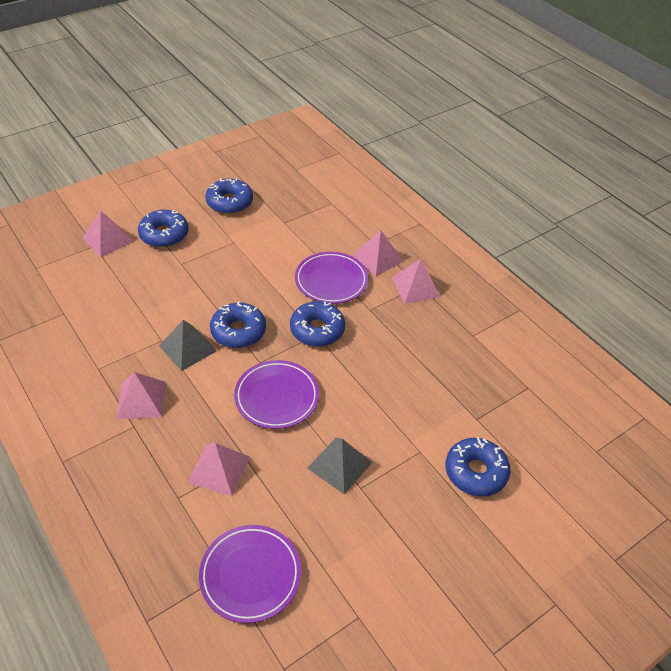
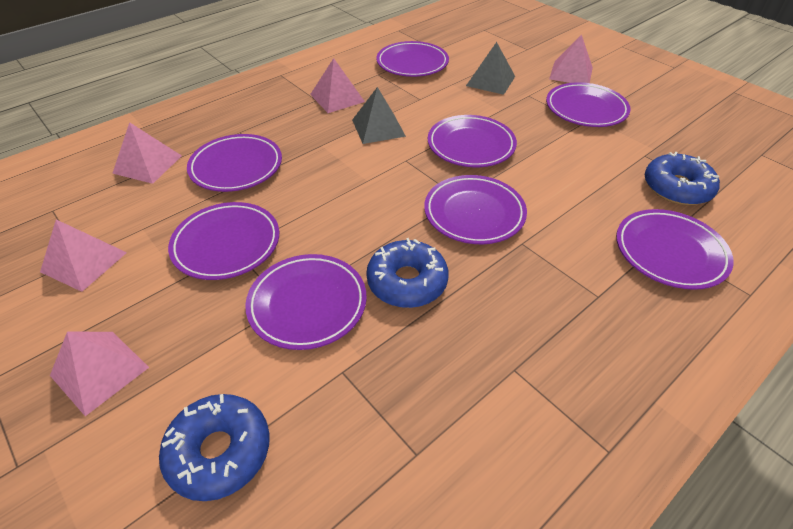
blue donut: 5 -> 3
purple plate: 3 -> 8

